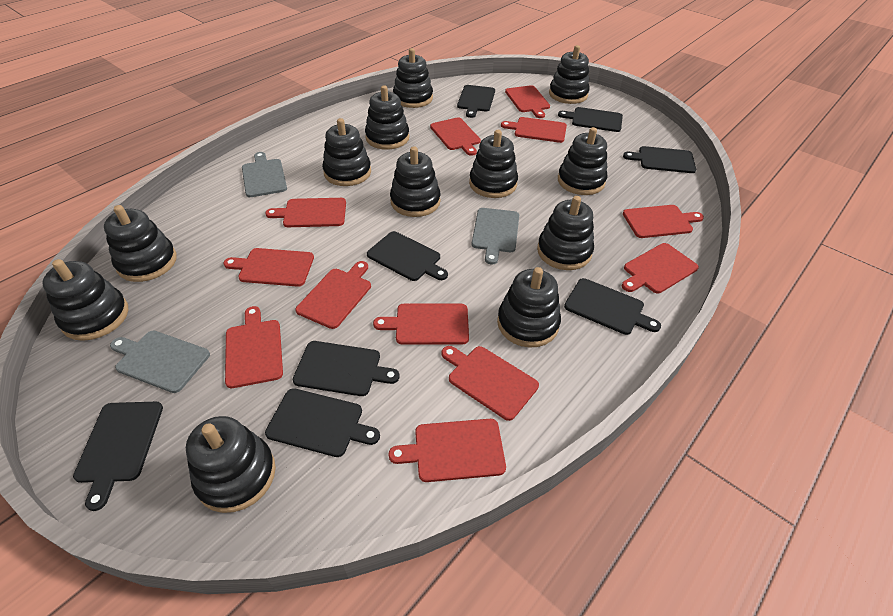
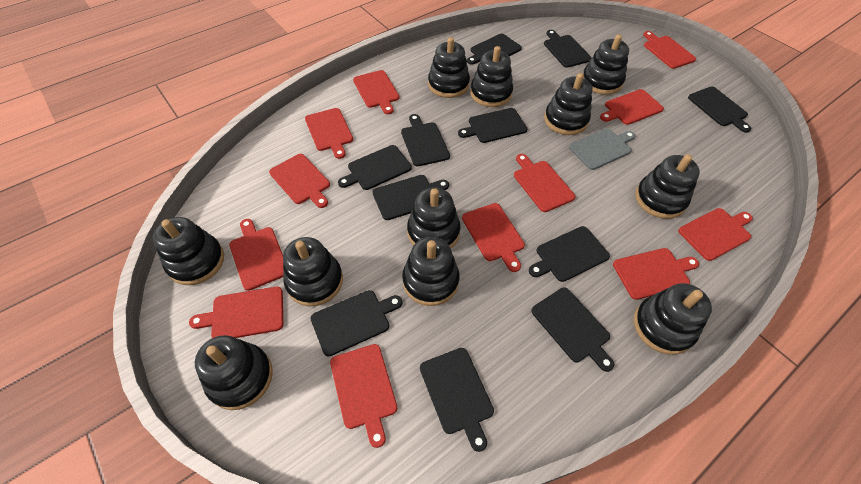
black cutting board: 8 -> 11
black stacking toy: 12 -> 11
grey cutting board: 3 -> 1

